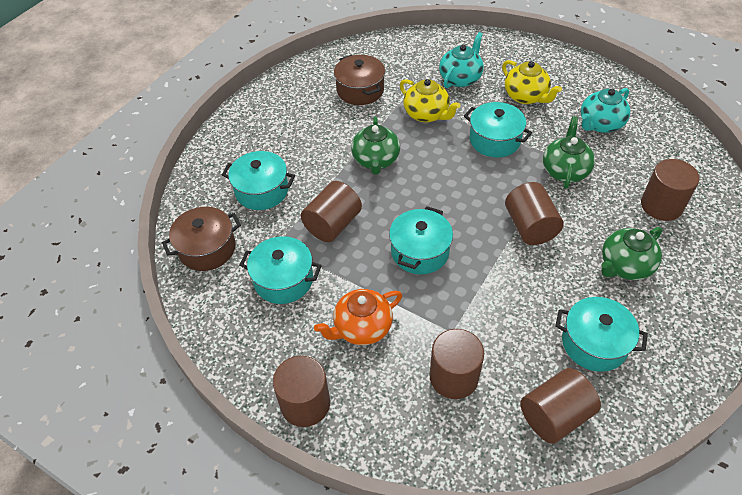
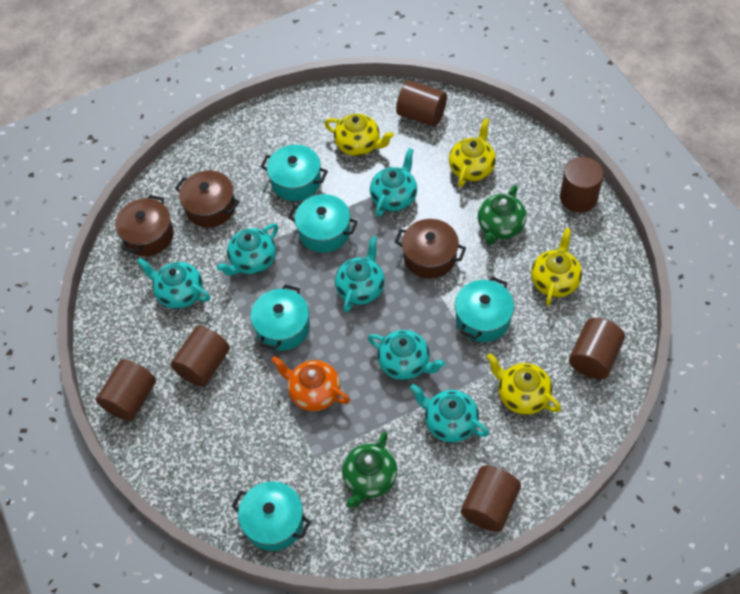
brown pot: 2 -> 3
green teapot: 3 -> 2
turquoise teapot: 2 -> 6
yellow teapot: 2 -> 4

